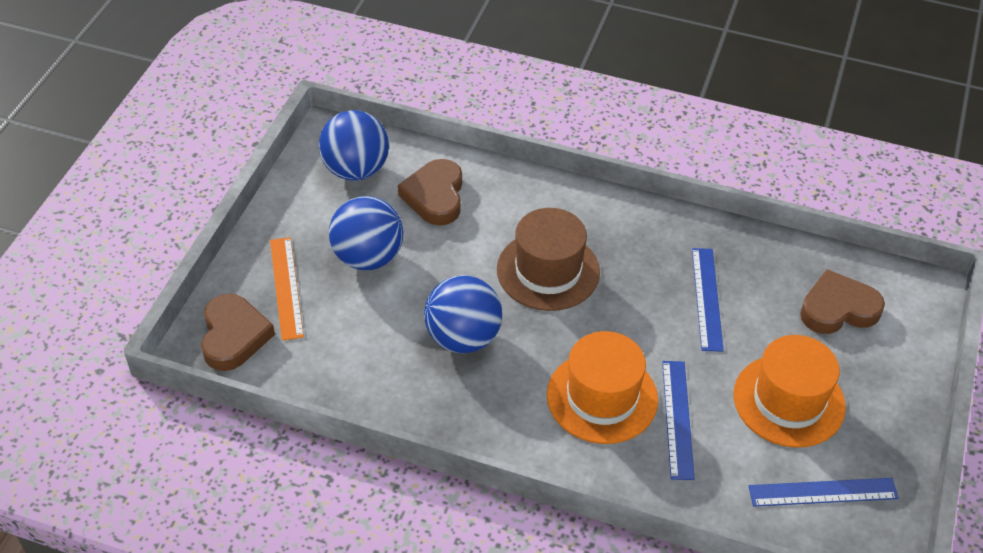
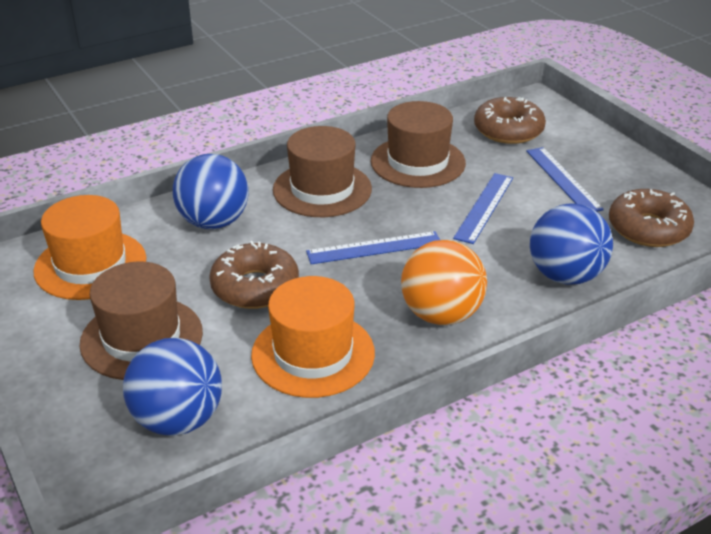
brown donut: 0 -> 3
brown hat: 1 -> 3
brown heart: 3 -> 0
orange ball: 0 -> 1
orange ruler: 1 -> 0

